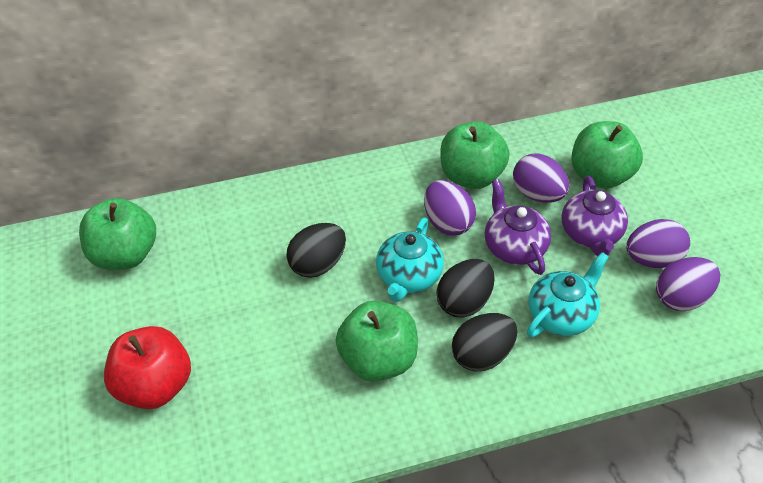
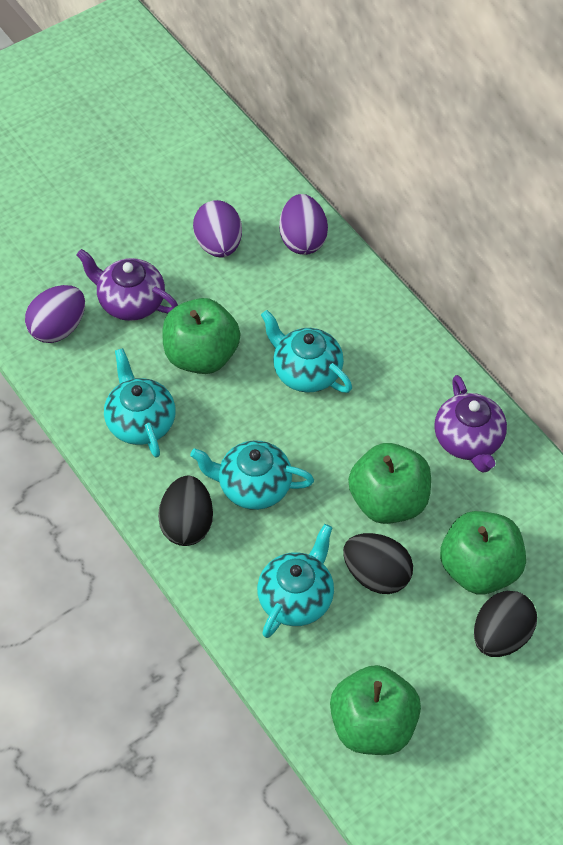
purple egg: 4 -> 3
red apple: 1 -> 0
turquoise teapot: 2 -> 4

